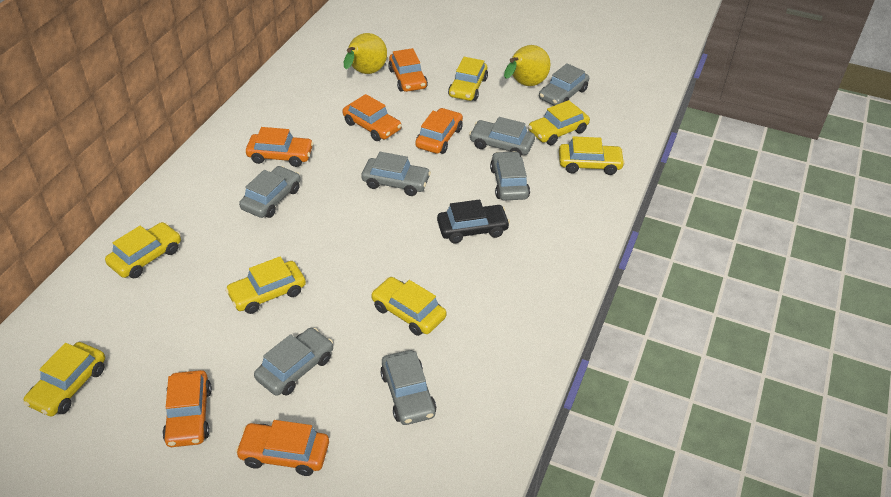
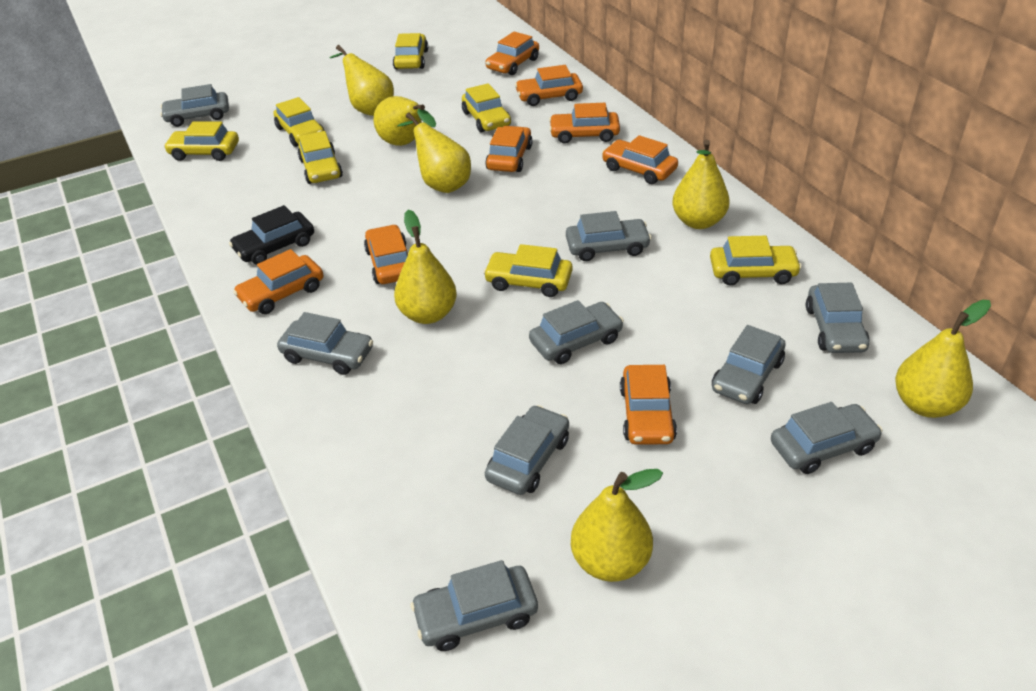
grey car: 7 -> 9
orange car: 6 -> 8
yellow pear: 2 -> 7

